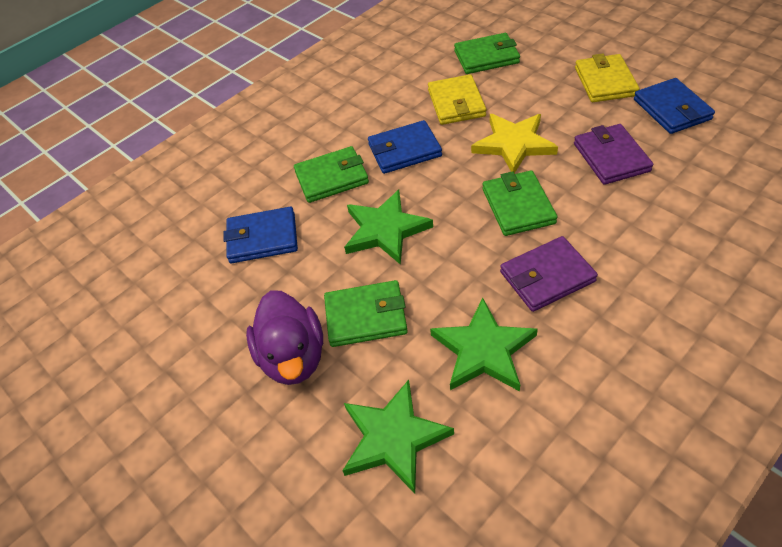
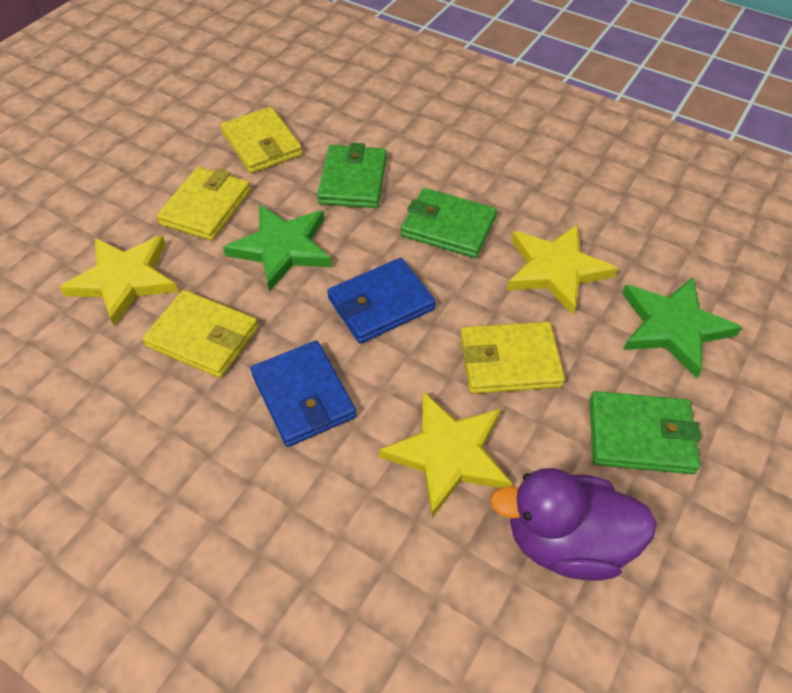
blue wallet: 3 -> 2
green star: 3 -> 2
green wallet: 4 -> 3
purple wallet: 2 -> 0
yellow star: 1 -> 3
yellow wallet: 2 -> 4

